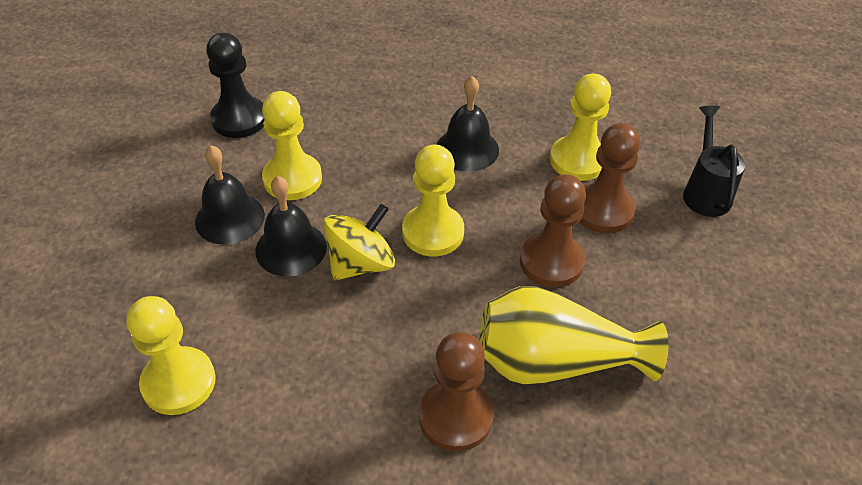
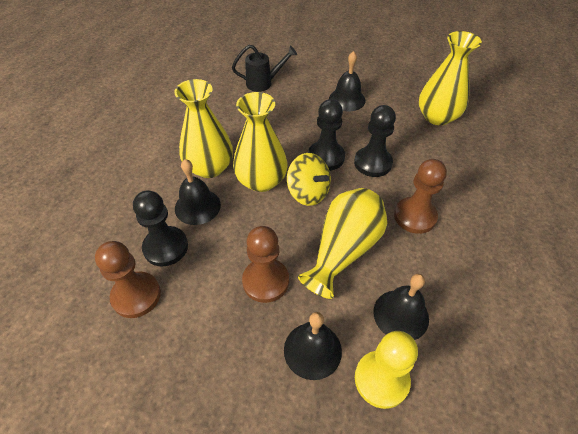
black bell: 3 -> 4
black pawn: 1 -> 3
yellow pawn: 4 -> 1
yellow vase: 1 -> 4

